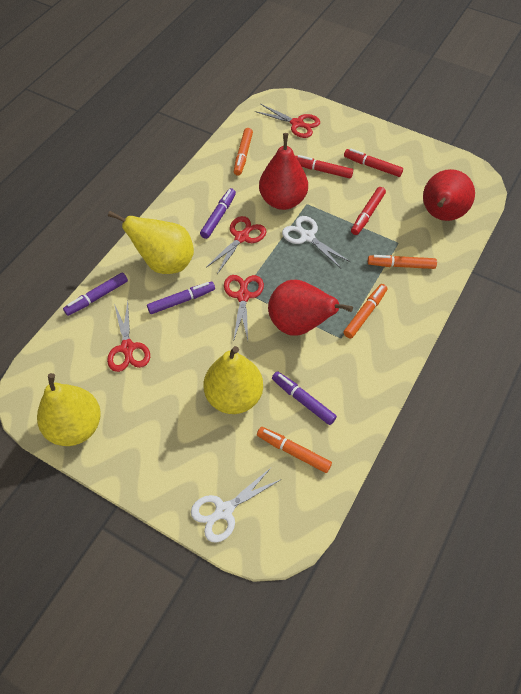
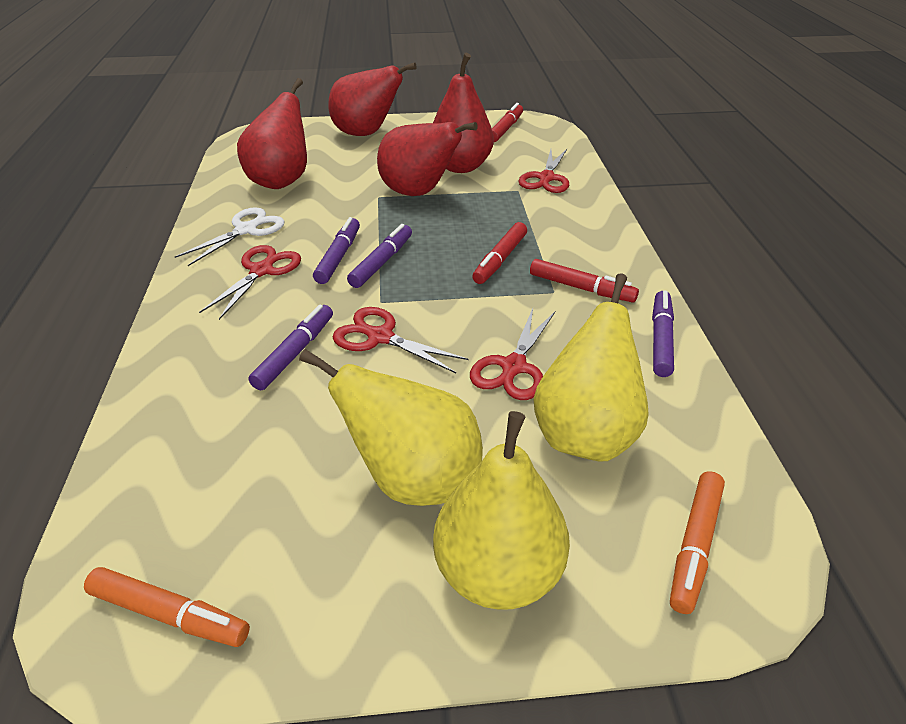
orange marker: 4 -> 2
red pear: 3 -> 4
white scissors: 2 -> 1

